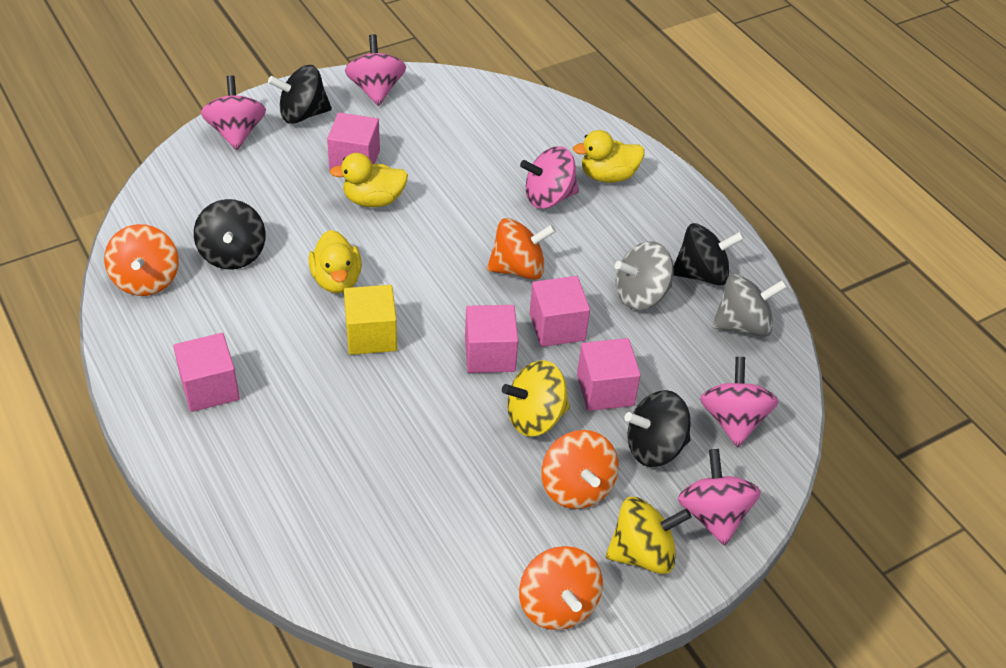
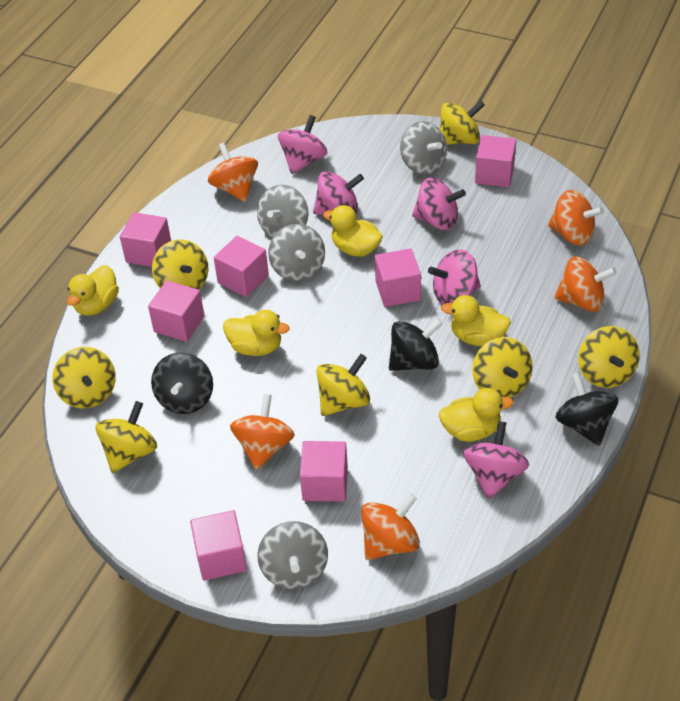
black spinning top: 4 -> 3
grey spinning top: 2 -> 4
orange spinning top: 4 -> 5
pink cube: 5 -> 7
yellow cube: 1 -> 0
yellow duck: 3 -> 5
yellow spinning top: 2 -> 7

